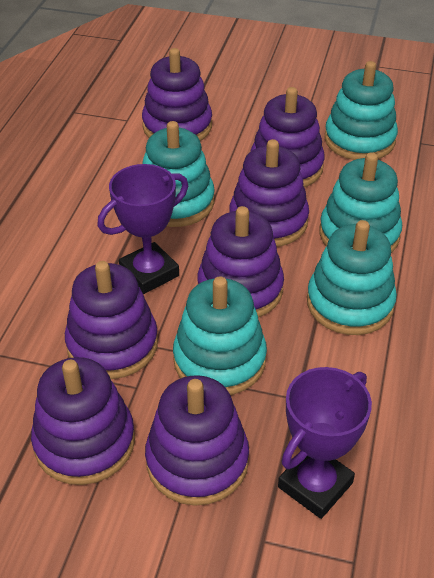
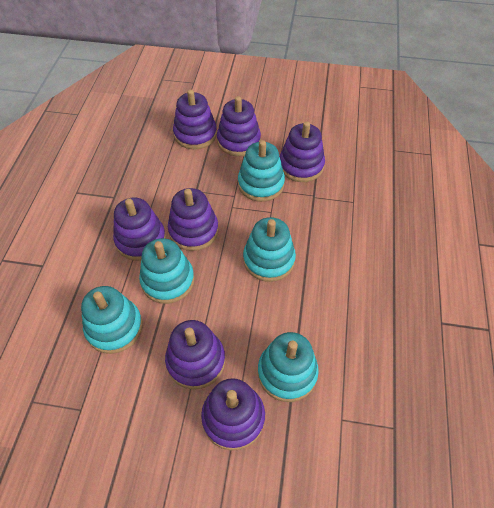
purple trophy: 2 -> 0

